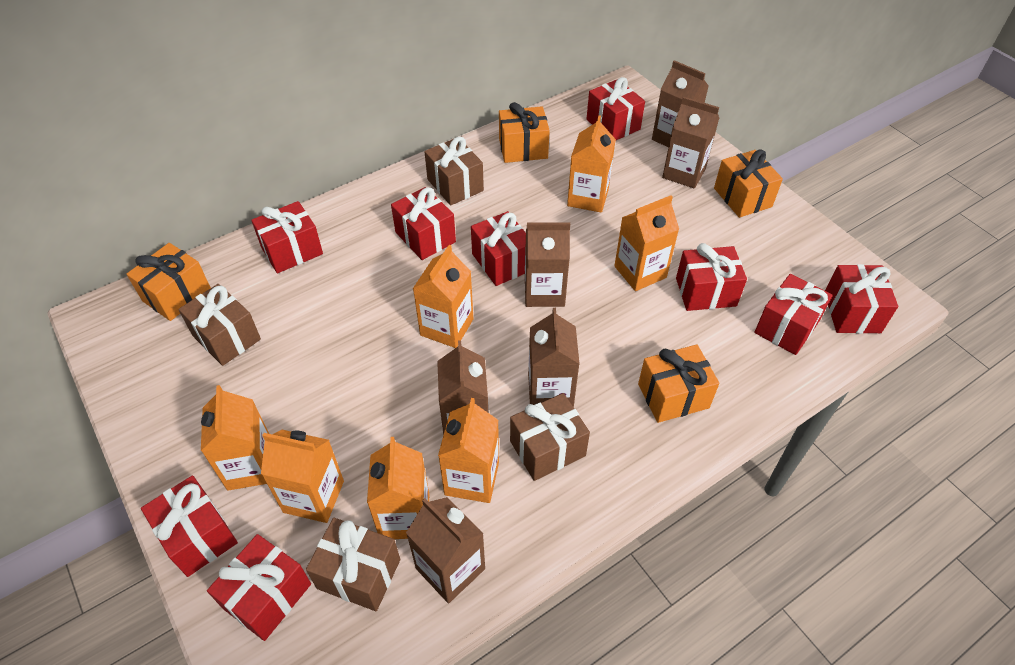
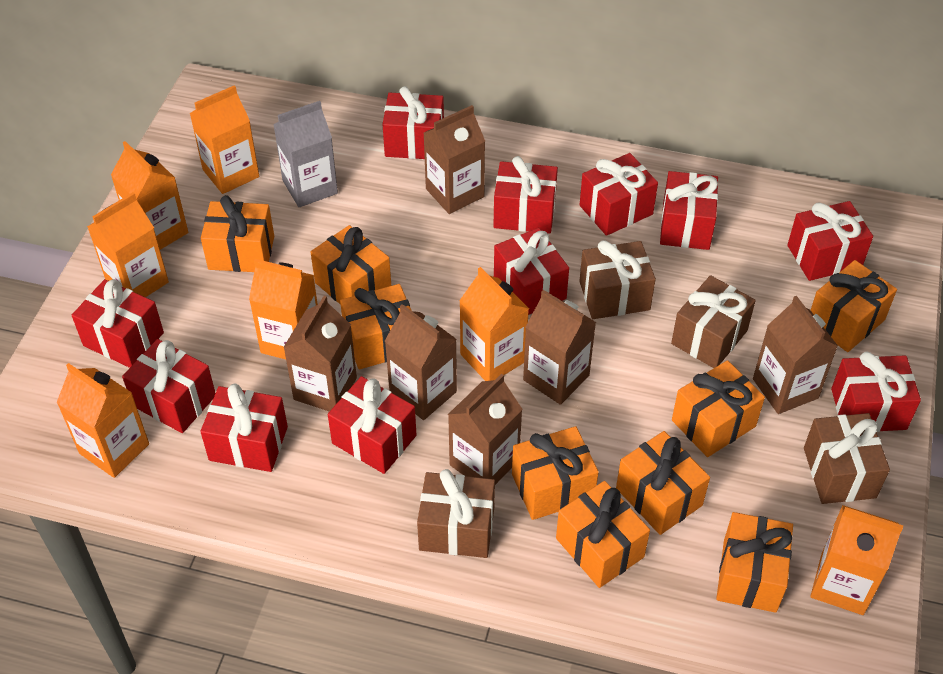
grey carton: 0 -> 1
orange gift: 4 -> 9
red gift: 9 -> 11

